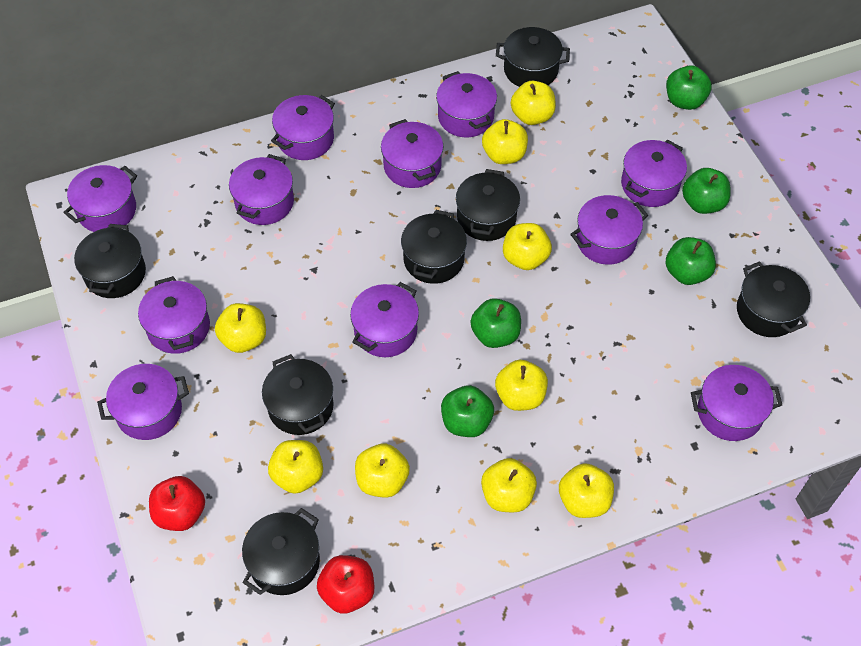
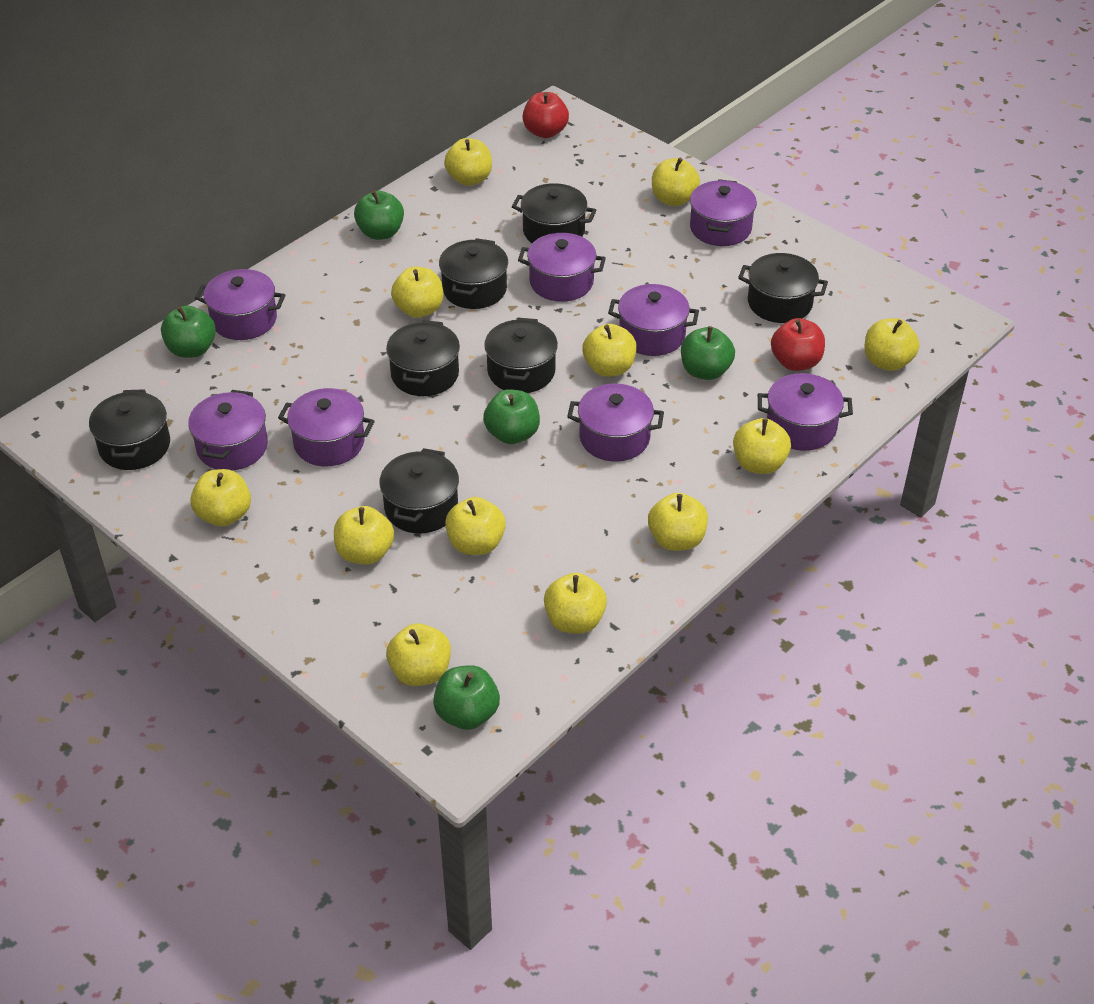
purple pot: 11 -> 8
yellow apple: 9 -> 12

